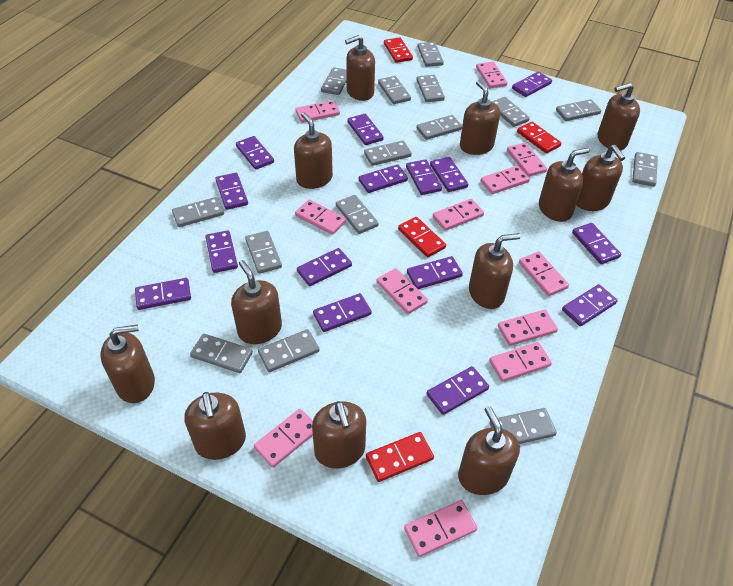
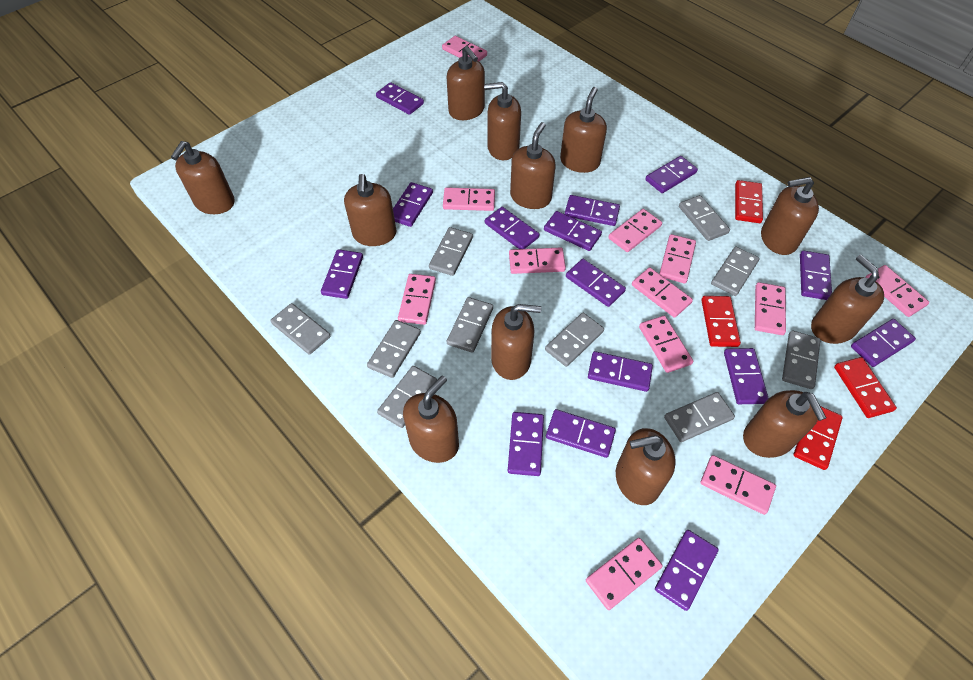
grey domino: 15 -> 10

